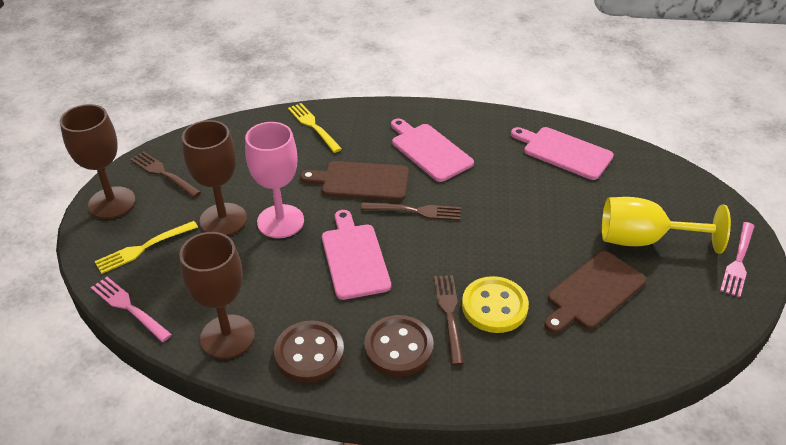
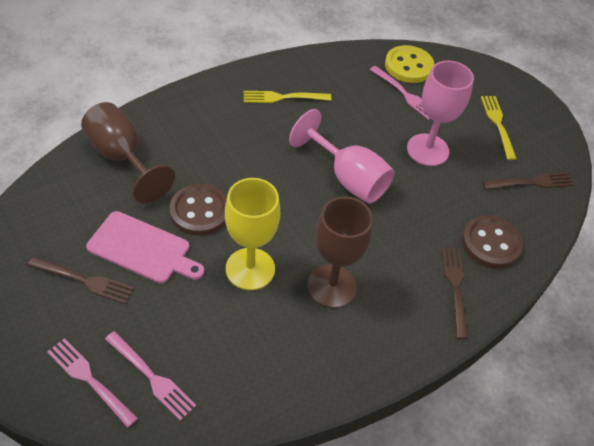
brown cutting board: 2 -> 0
brown goblet: 3 -> 2
pink cutting board: 3 -> 1
pink fork: 2 -> 3
pink goblet: 1 -> 2

